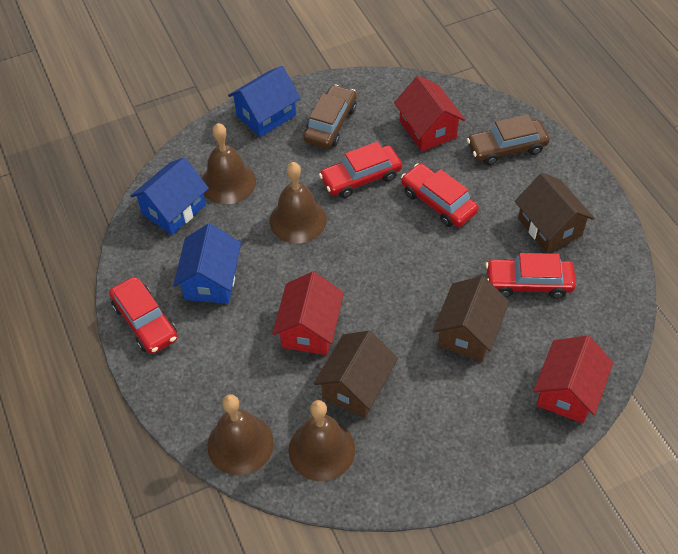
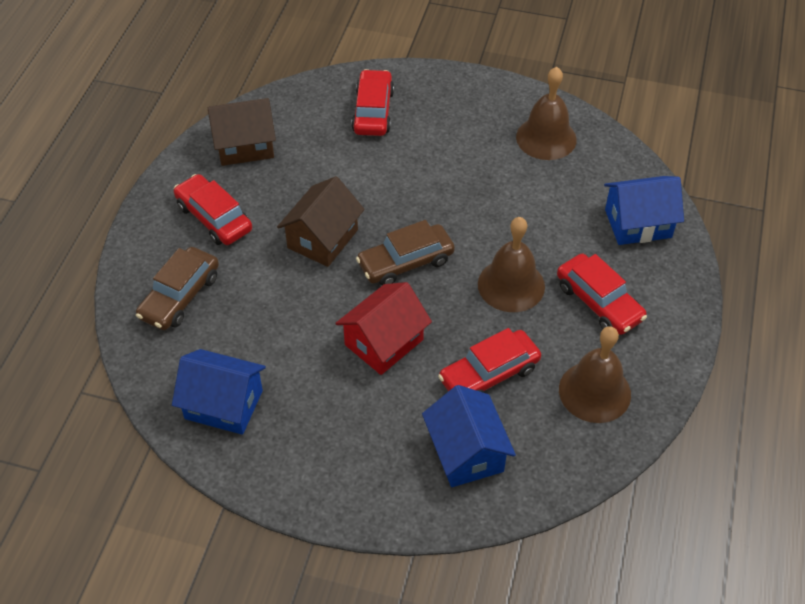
brown bell: 4 -> 3
brown house: 3 -> 2
red house: 3 -> 1

